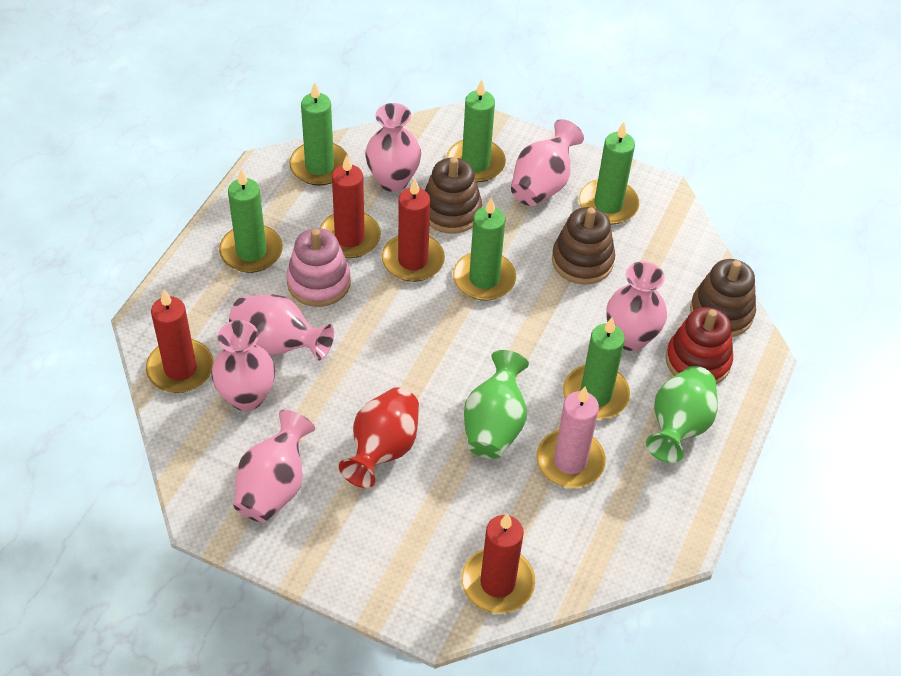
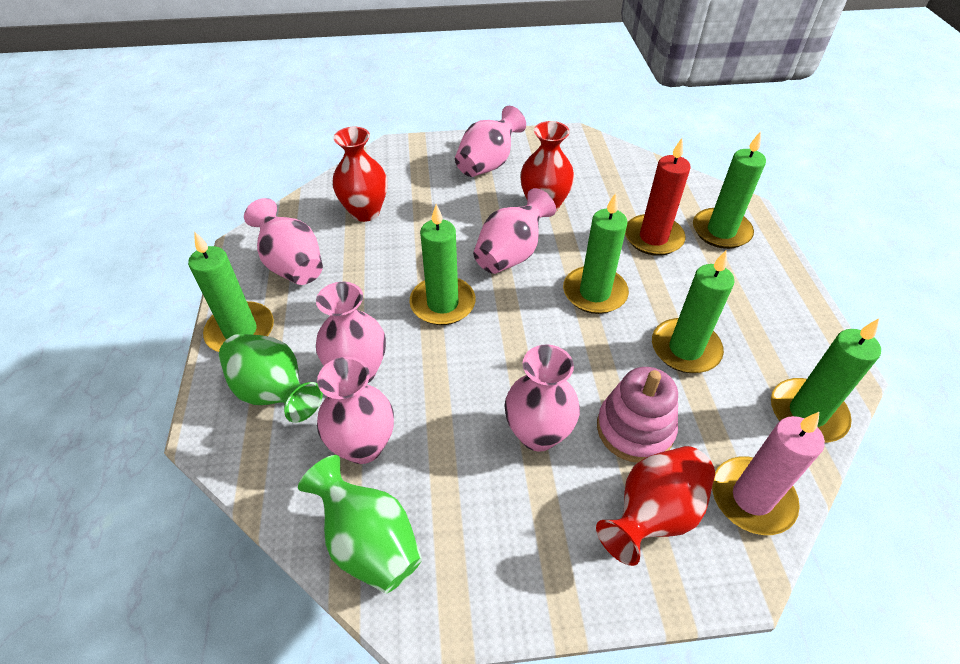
brown stacking toy: 3 -> 0
red candle: 4 -> 1
red stacking toy: 1 -> 0
red vase: 1 -> 3

